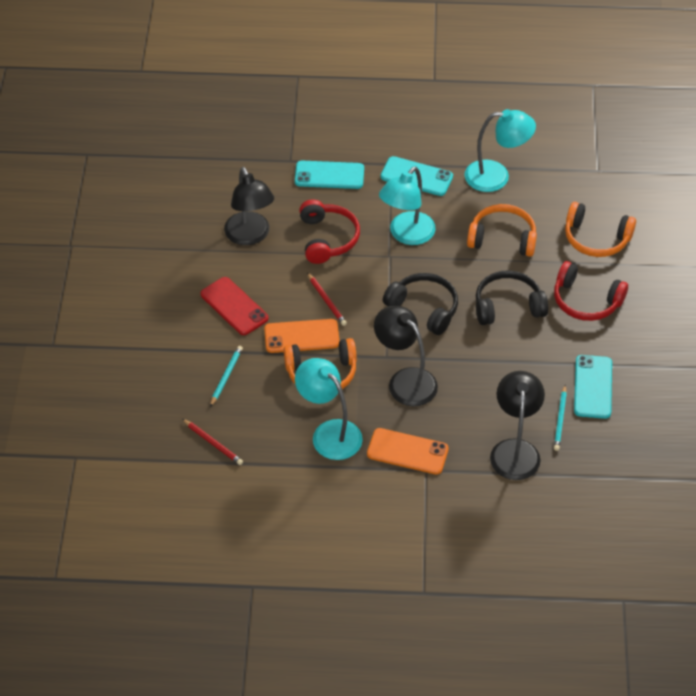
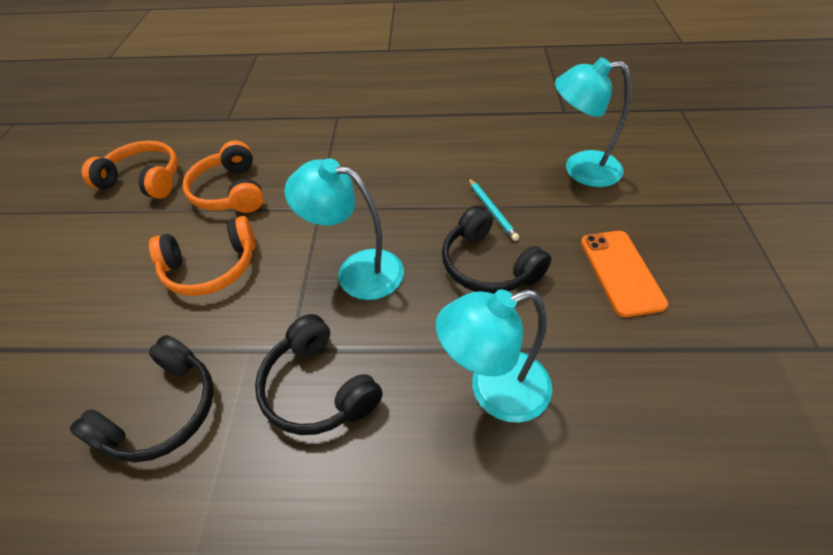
black headphones: 2 -> 3
black lamp: 3 -> 0
orange phone: 2 -> 1
red headphones: 2 -> 0
red pencil: 2 -> 0
red phone: 1 -> 0
turquoise pencil: 2 -> 1
turquoise phone: 3 -> 0

